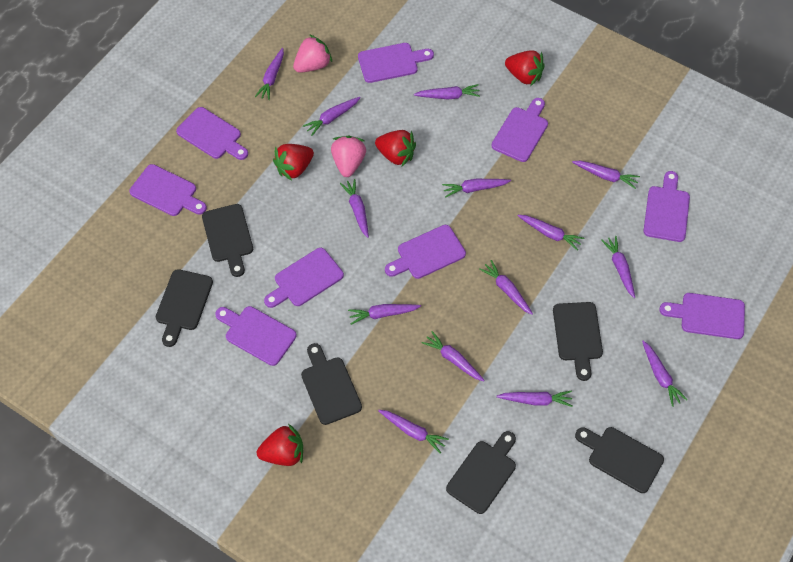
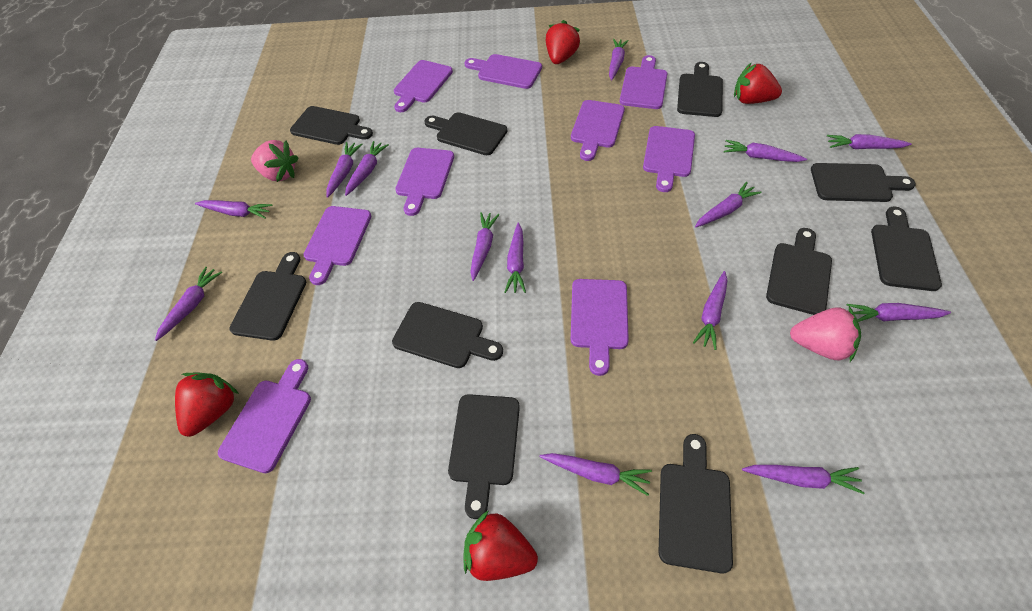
black cutting board: 6 -> 10

